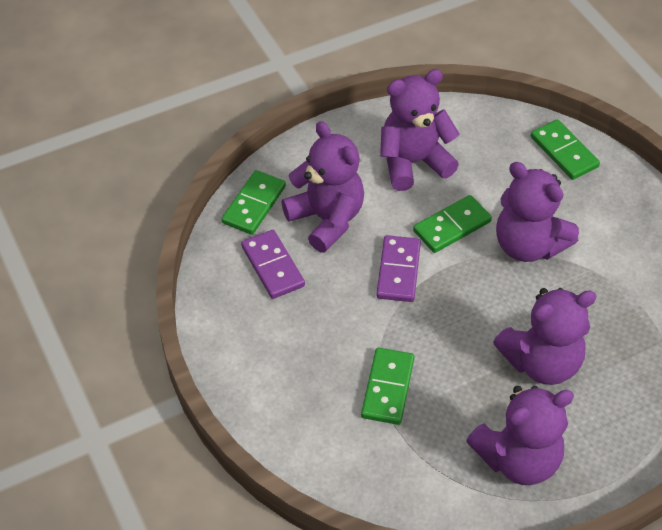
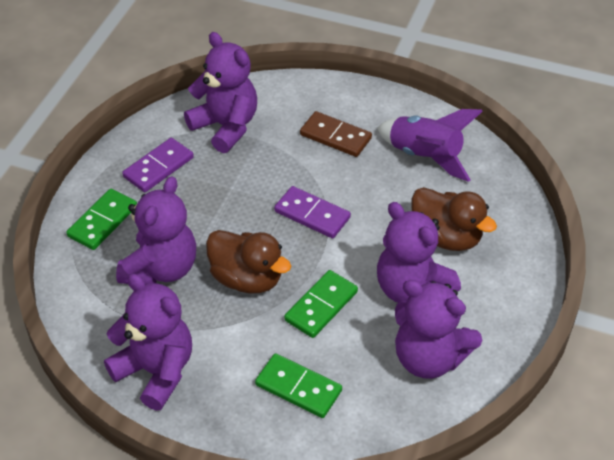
brown domino: 0 -> 1
brown duck: 0 -> 2
green domino: 4 -> 3
purple rocket: 0 -> 1

